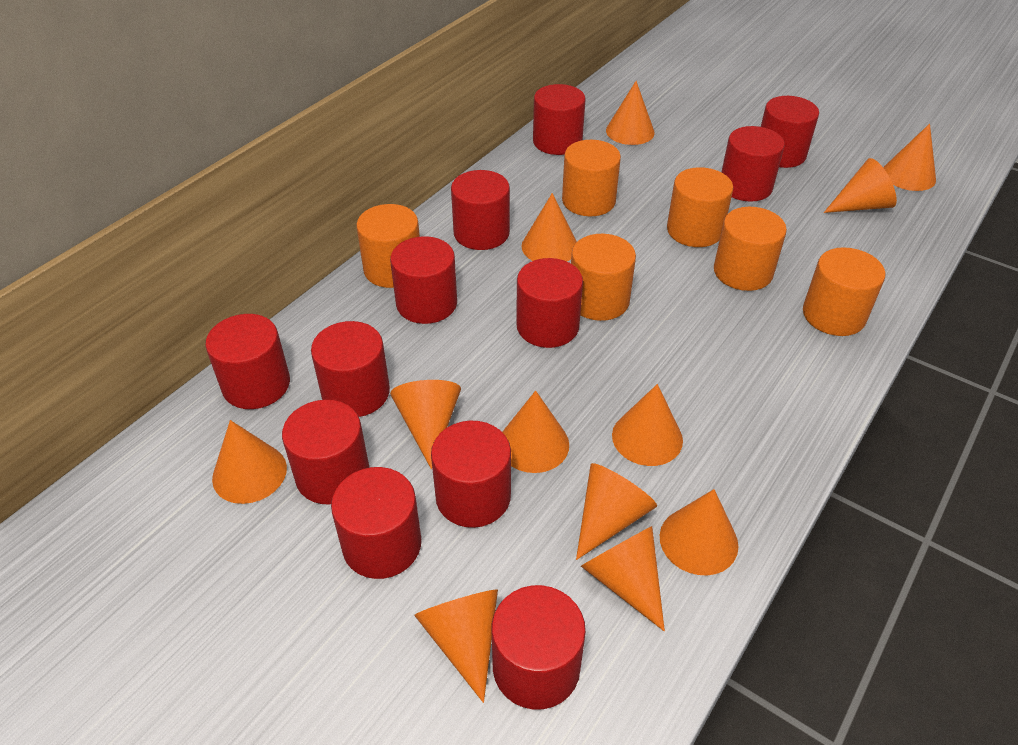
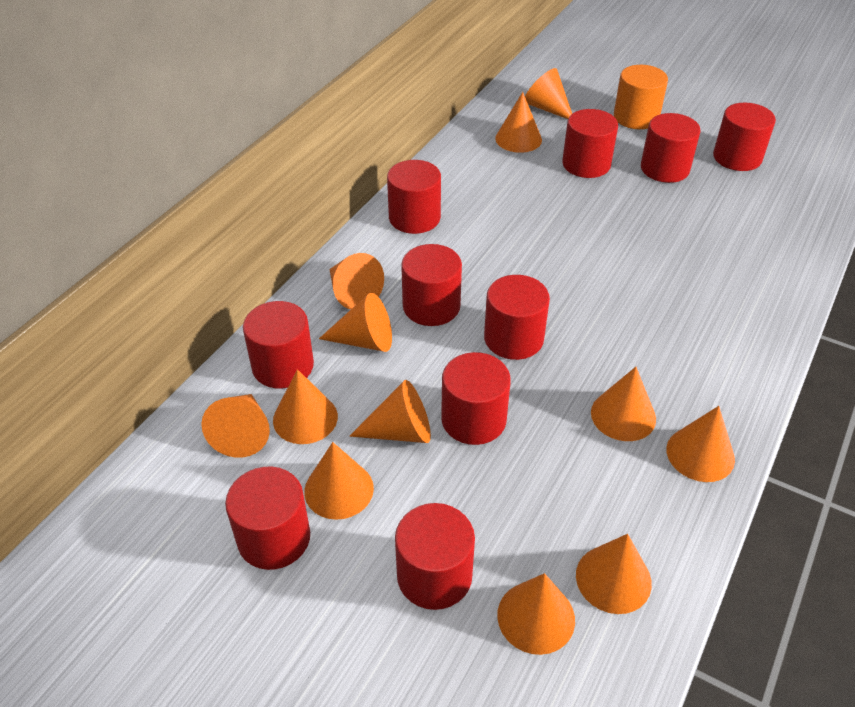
orange cylinder: 6 -> 1
red cylinder: 12 -> 10

